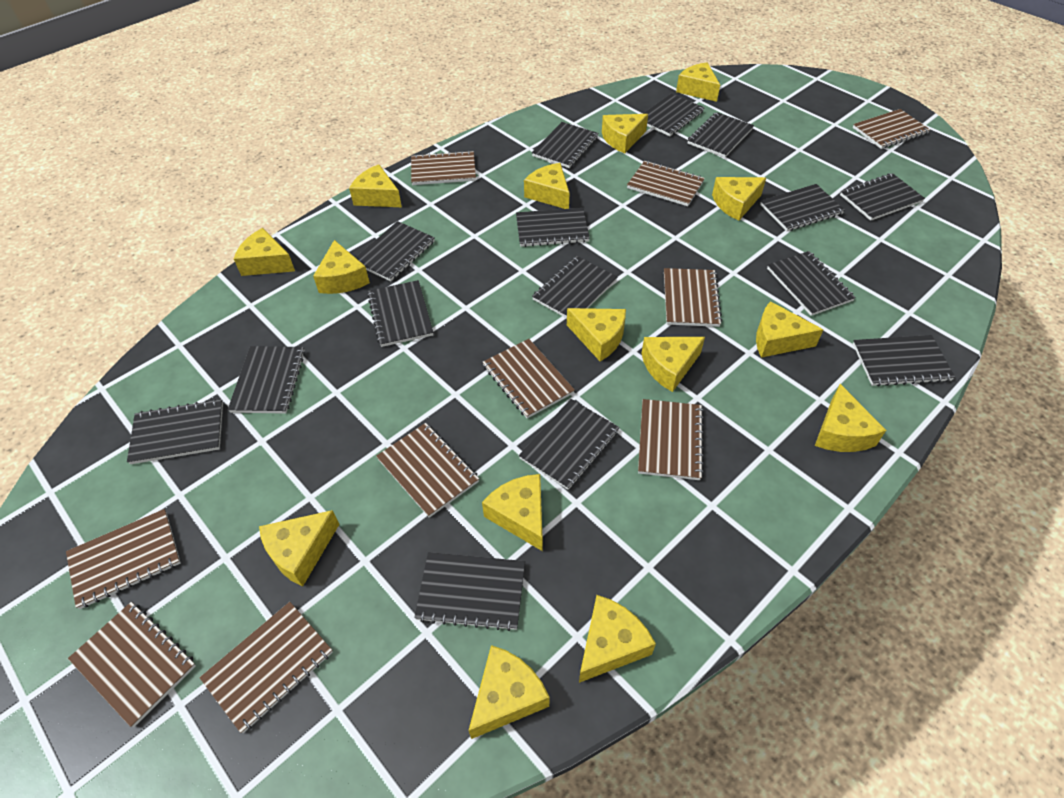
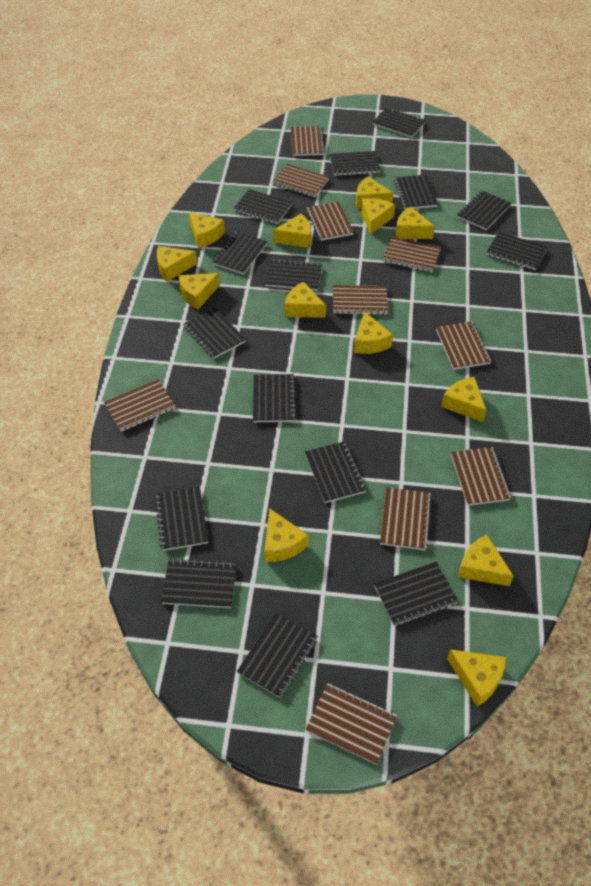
yellow cheese: 15 -> 13

